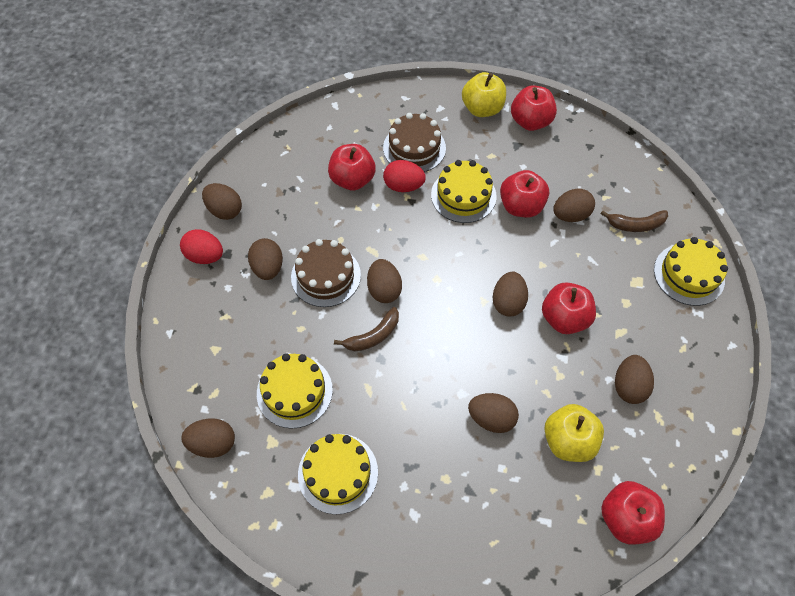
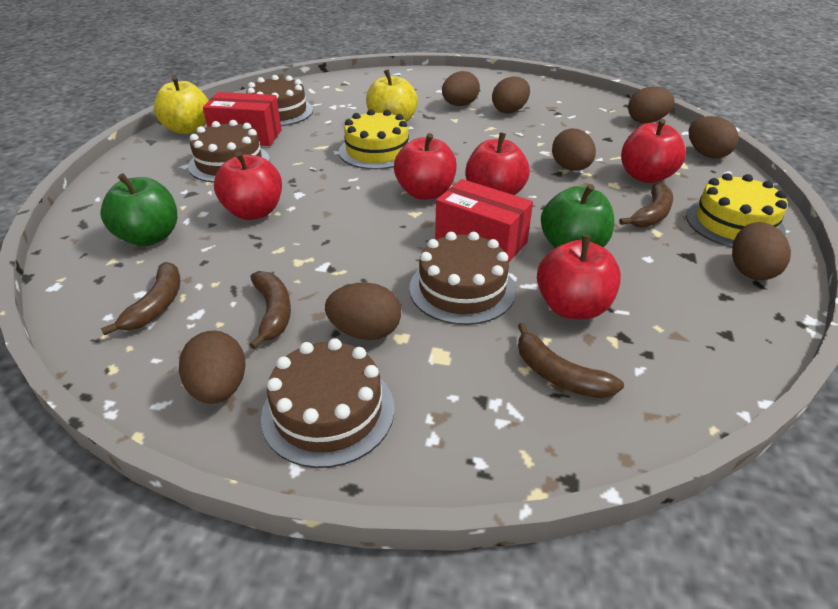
brown banana: 2 -> 4
brown cake: 2 -> 4
green apple: 0 -> 2
red box: 0 -> 2
red egg: 2 -> 0
yellow cake: 4 -> 2

